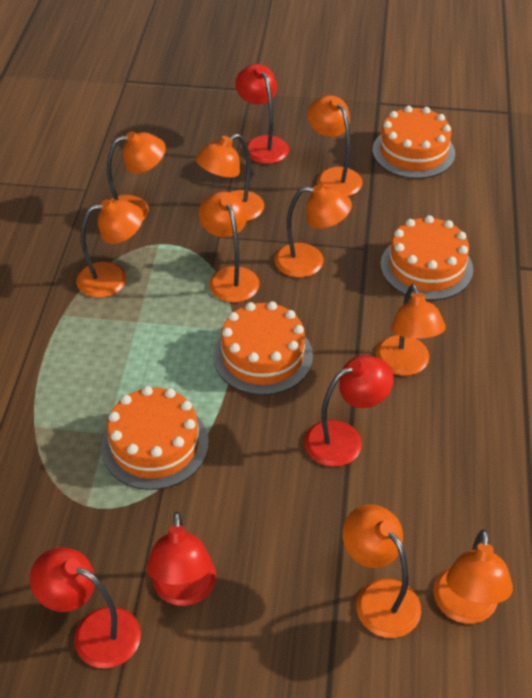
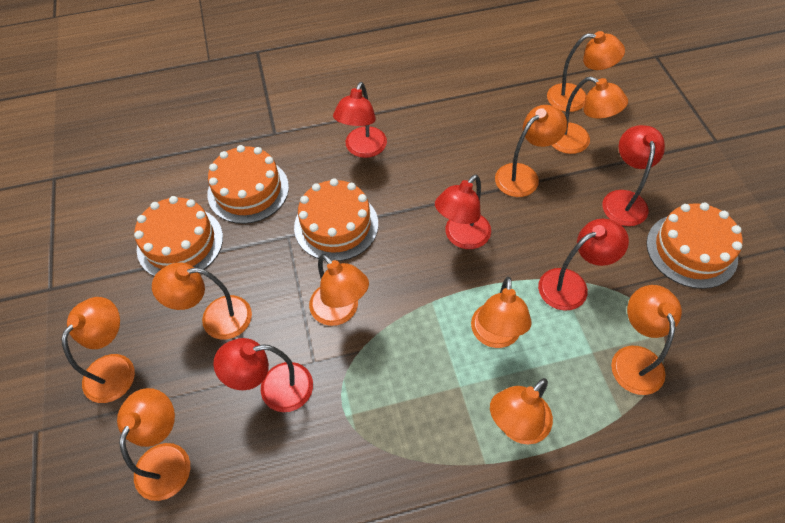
orange lamp: 9 -> 10
red lamp: 4 -> 5

